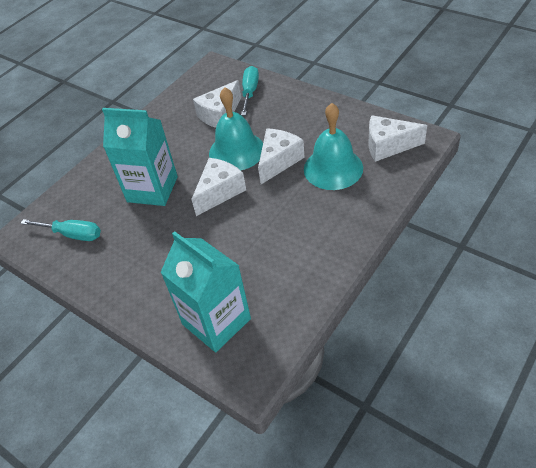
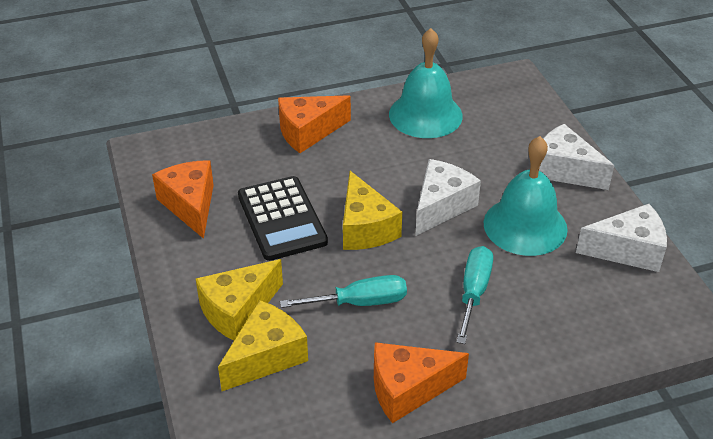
black calculator: 0 -> 1
orange cheese: 0 -> 3
turquoise carton: 2 -> 0
white cheese: 4 -> 3
yellow cheese: 0 -> 3

